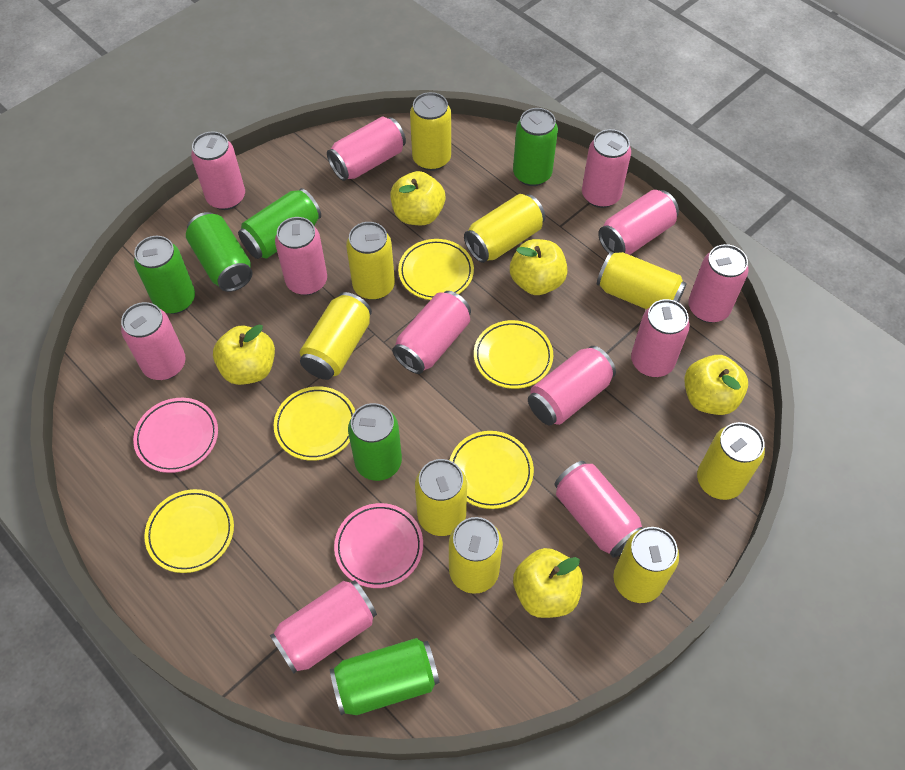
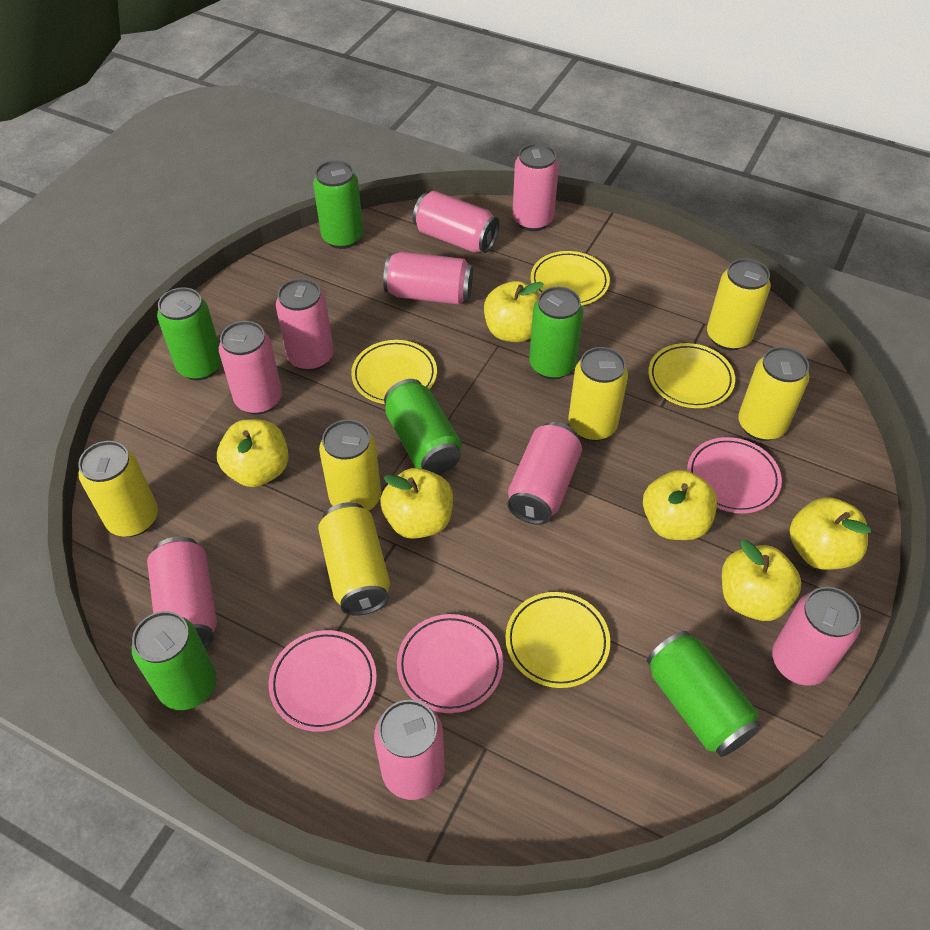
pink can: 12 -> 9
pink plate: 2 -> 3
yellow apple: 5 -> 6
yellow can: 9 -> 6
yellow plate: 5 -> 4

